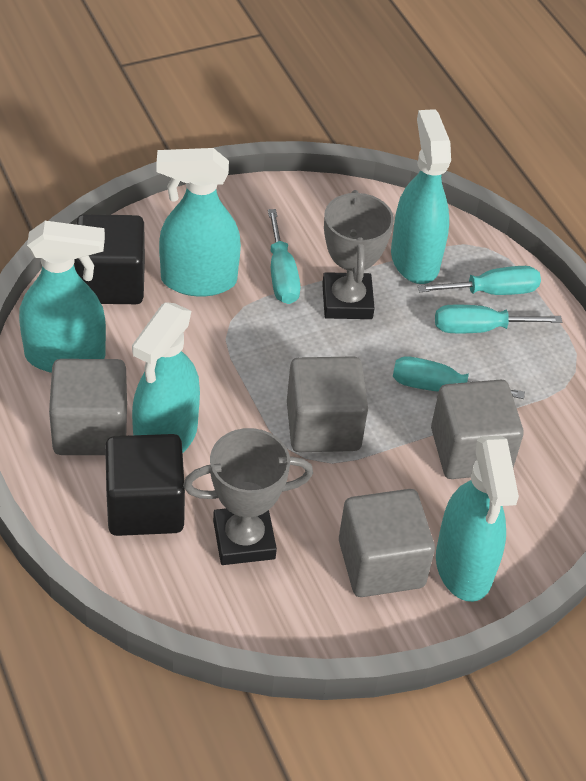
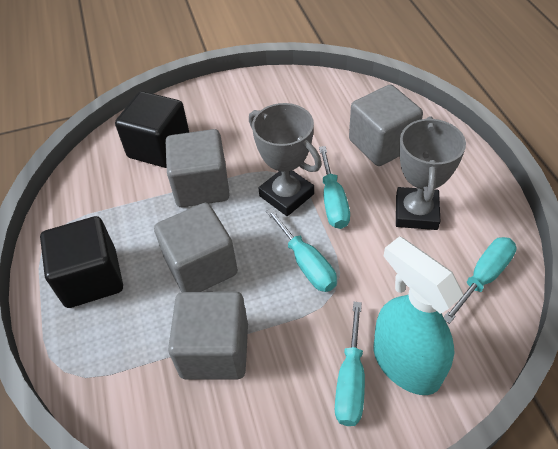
turquoise spray bottle: 5 -> 1

